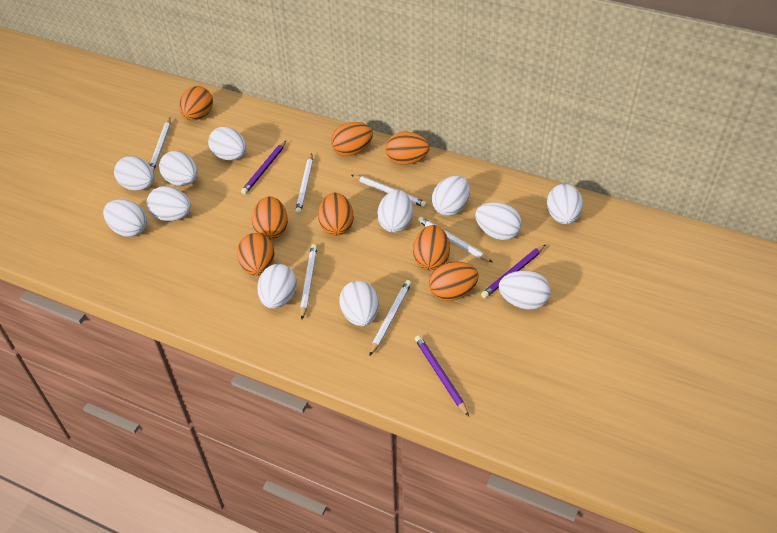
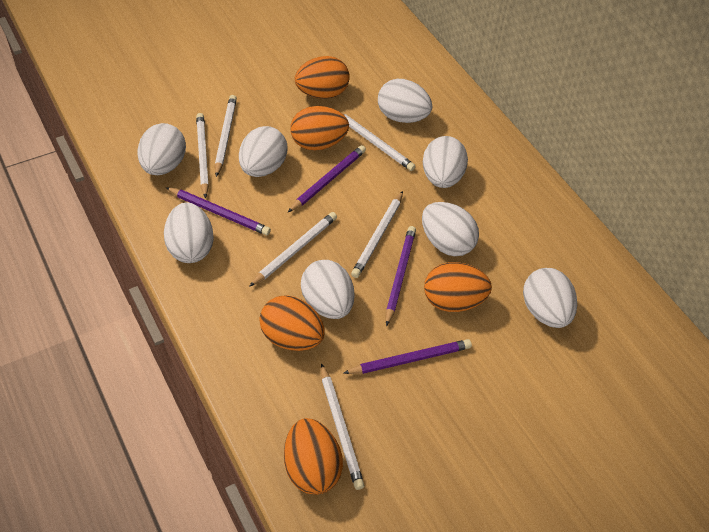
orange egg: 8 -> 5
purple pencil: 3 -> 4
white egg: 12 -> 8

